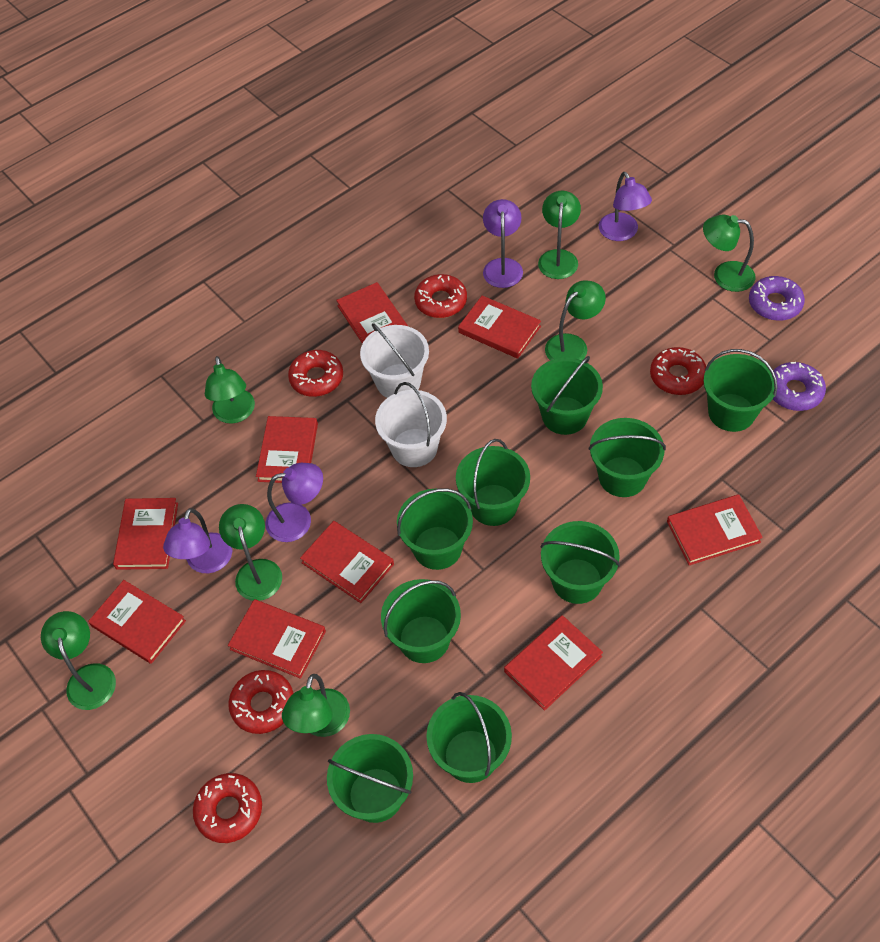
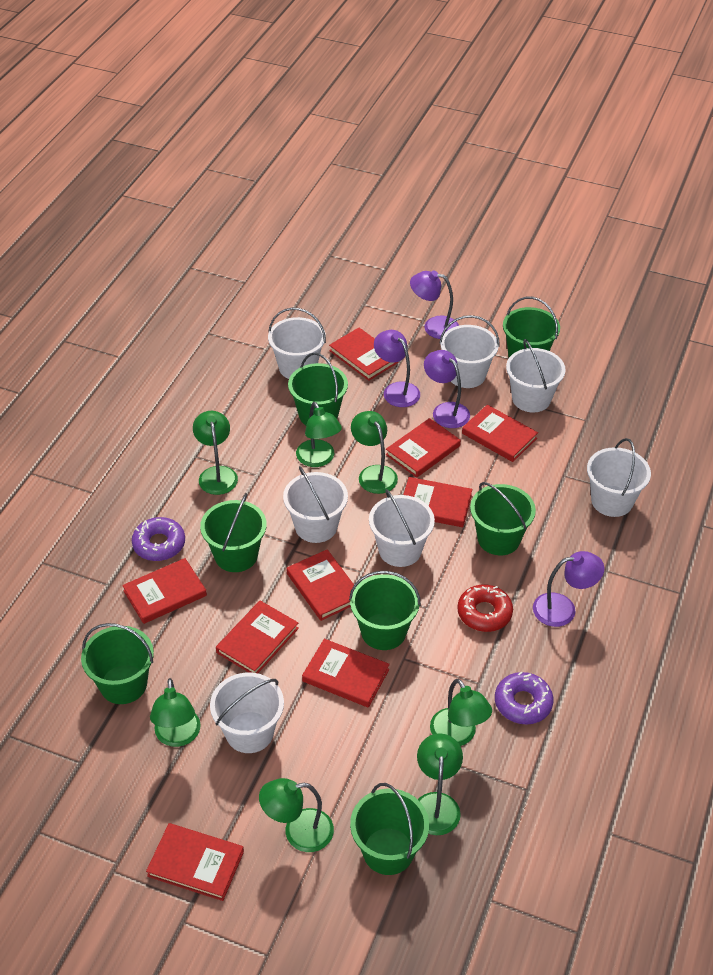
green bucket: 9 -> 7
red donut: 5 -> 1
white bucket: 2 -> 7

